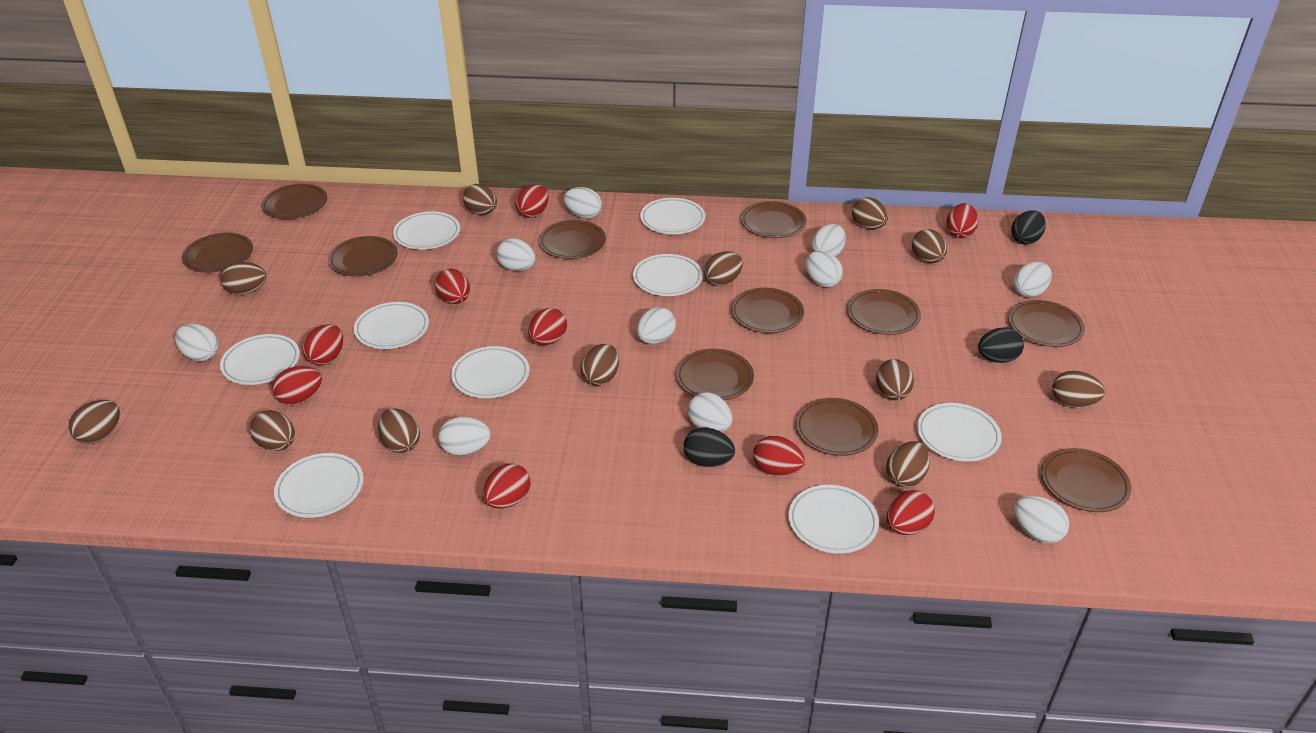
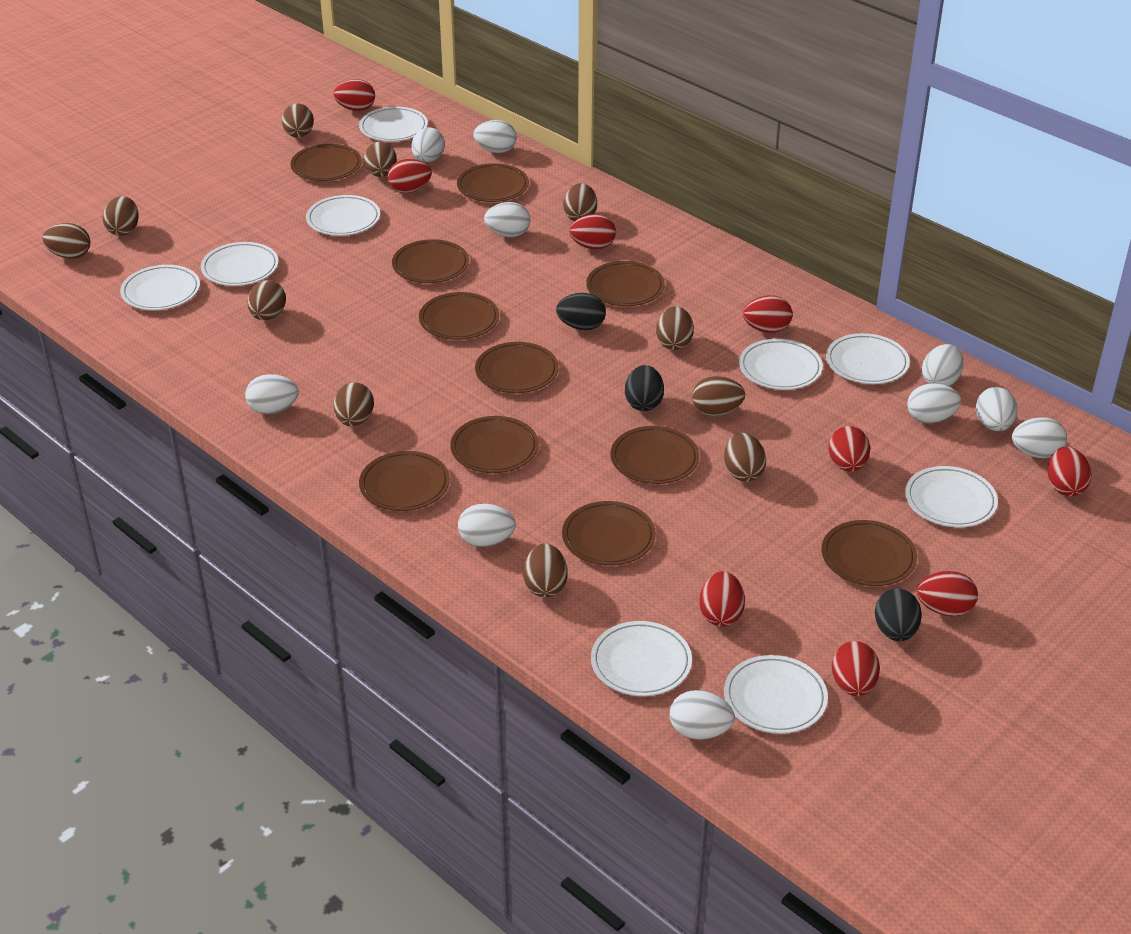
brown egg: 12 -> 11

